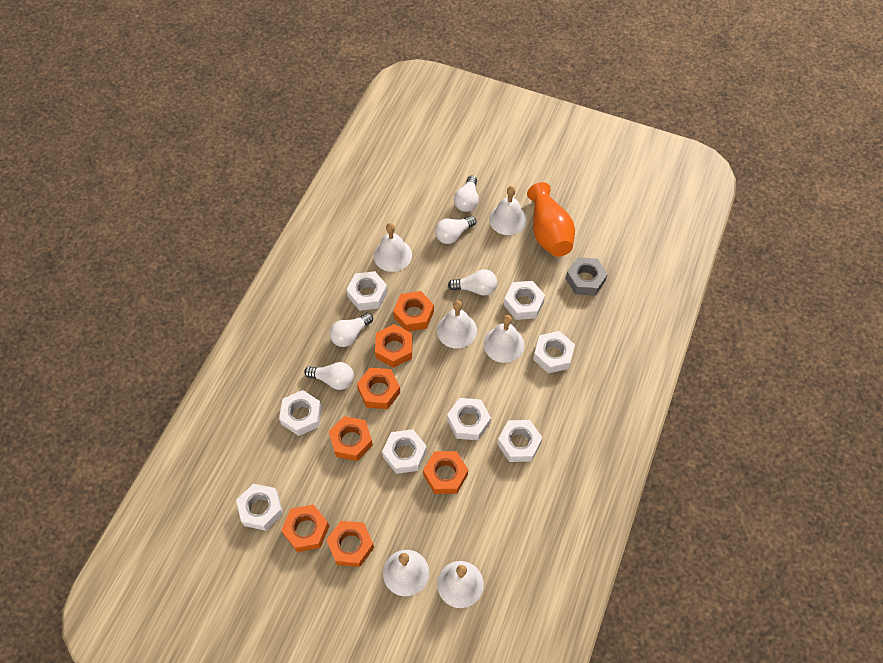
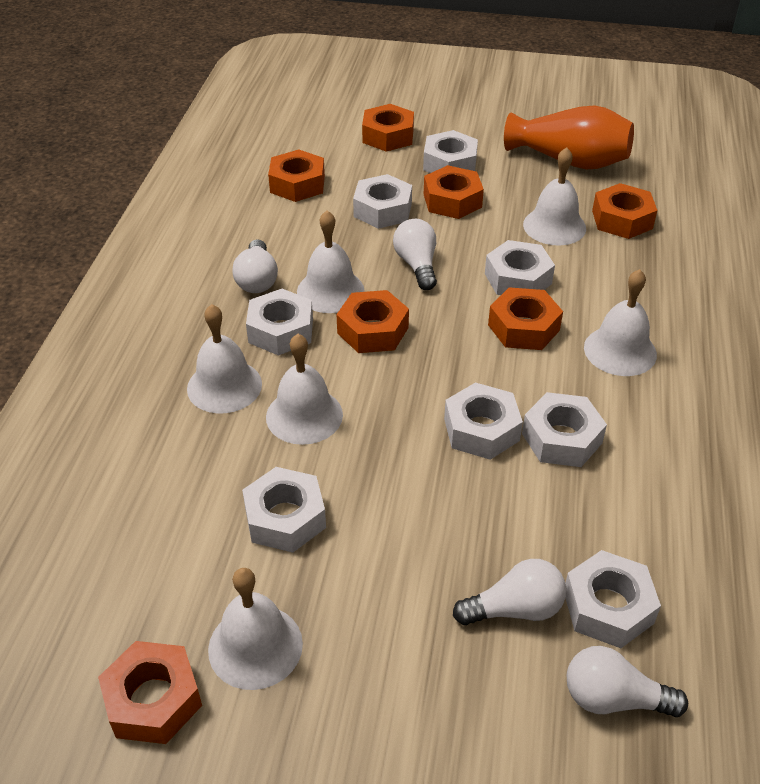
grey nut: 1 -> 0
white light bulb: 5 -> 4

